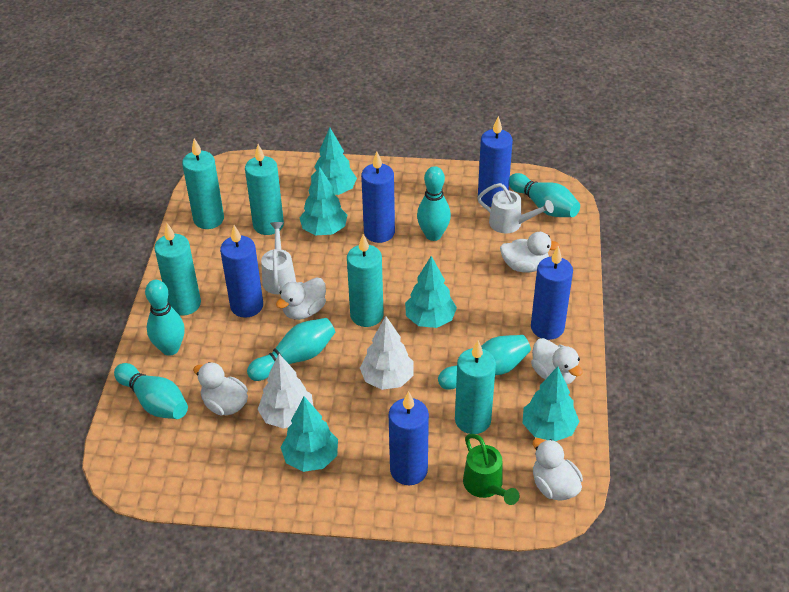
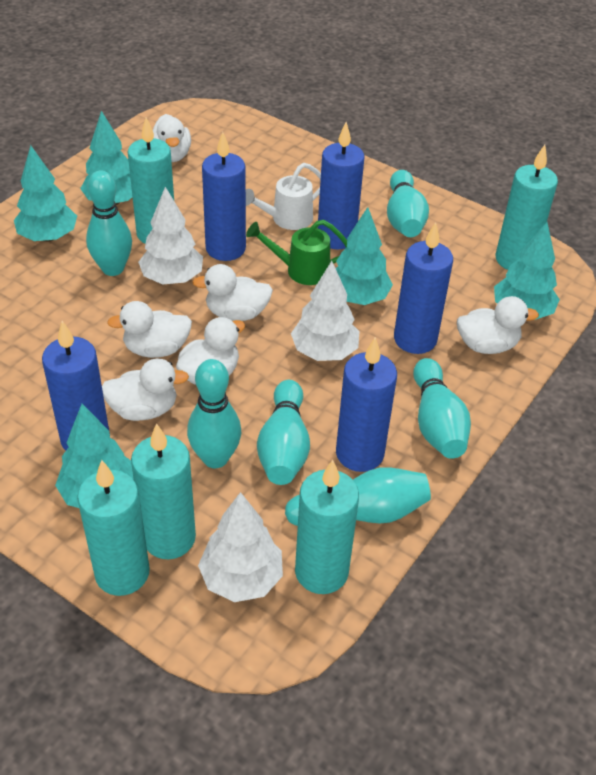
white duck: 5 -> 6
white tree: 2 -> 3
white watering can: 2 -> 1

